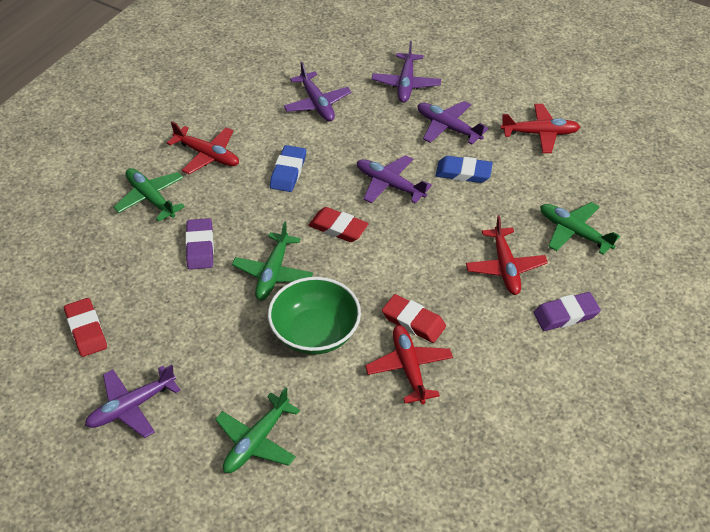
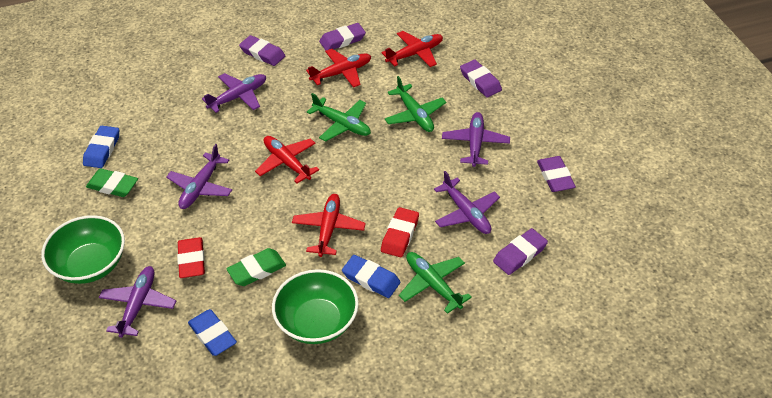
blue eraser: 2 -> 3
green bowl: 1 -> 2
green eraser: 0 -> 2
green plane: 4 -> 3
purple eraser: 2 -> 5
red eraser: 3 -> 2

